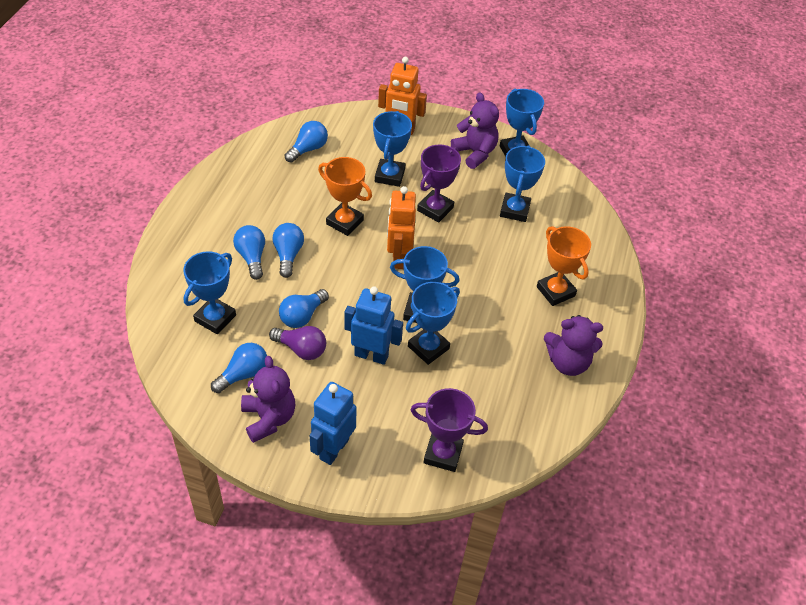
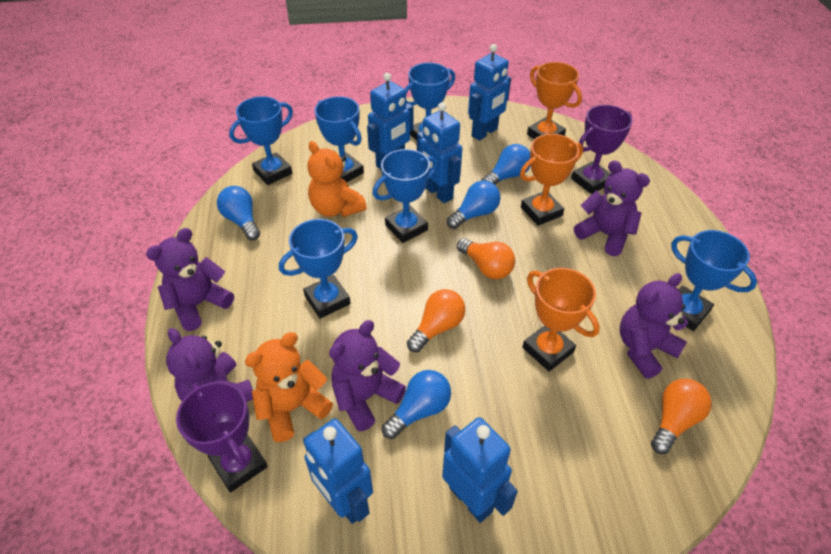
blue light bulb: 5 -> 4
blue robot: 2 -> 5
orange light bulb: 0 -> 3
orange robot: 2 -> 0
orange teddy bear: 0 -> 2
orange trophy: 2 -> 3
purple light bulb: 1 -> 0
purple teddy bear: 3 -> 5

